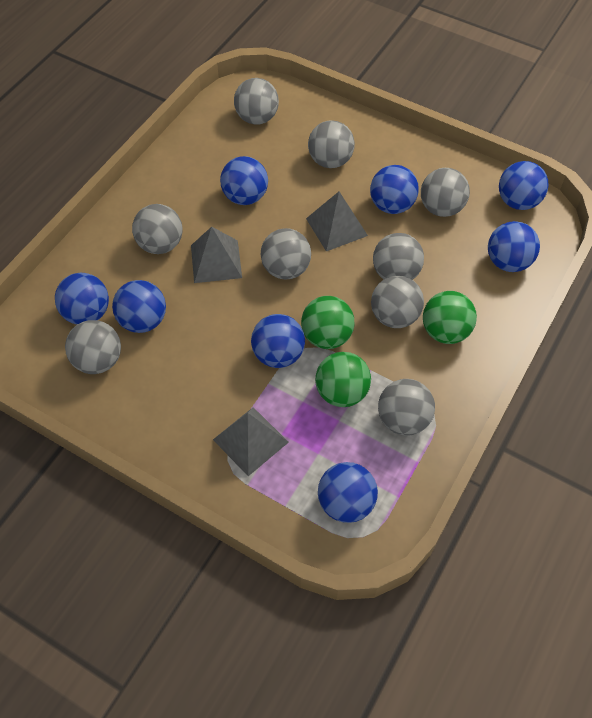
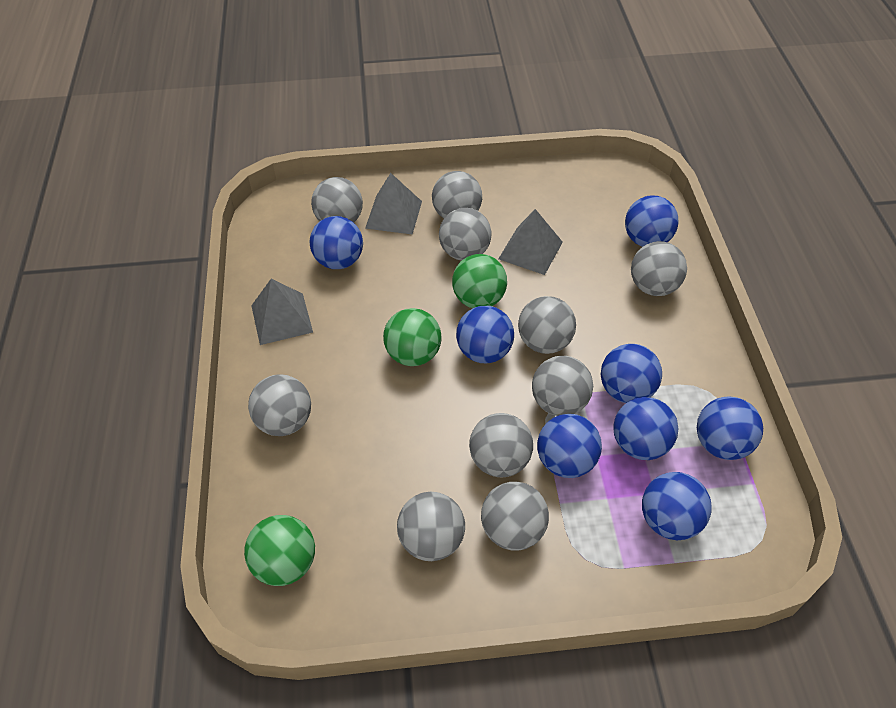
grey ball: 9 -> 10

